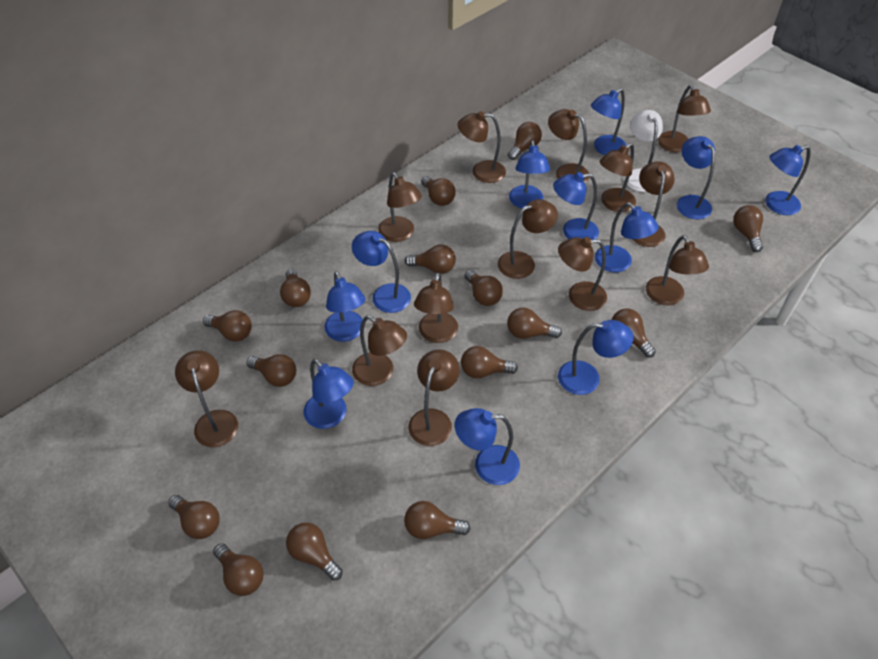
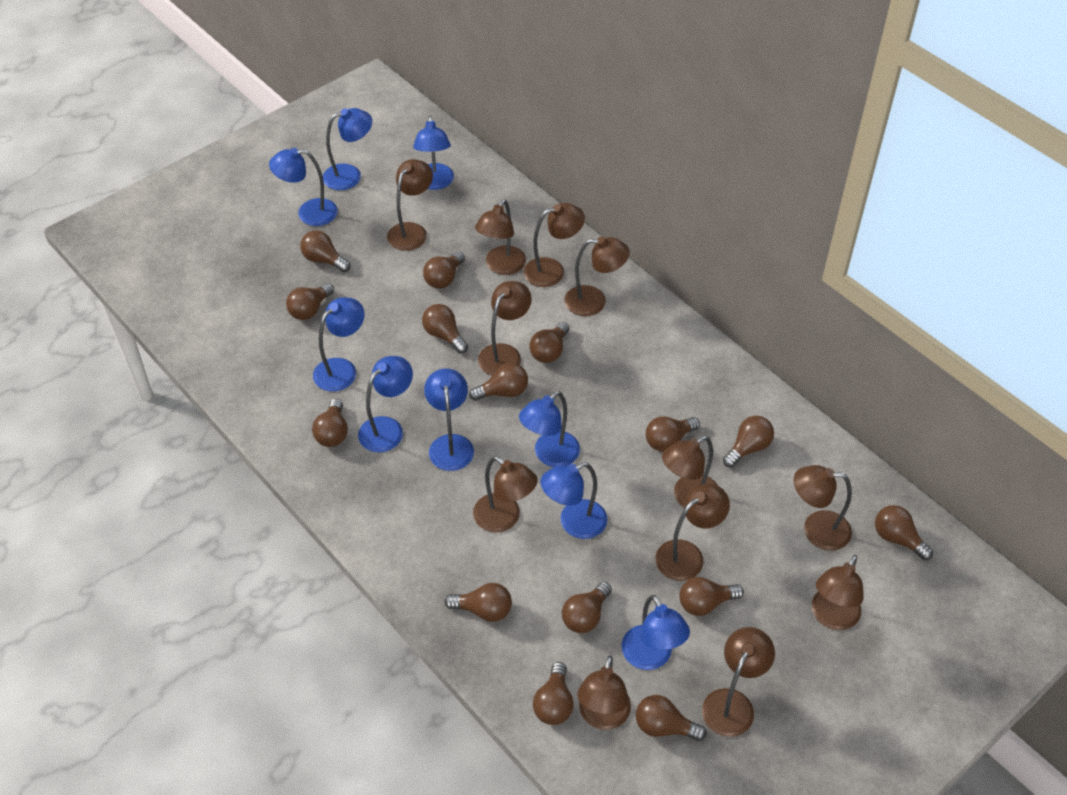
blue lamp: 11 -> 9
brown lamp: 13 -> 12
white lamp: 1 -> 0

